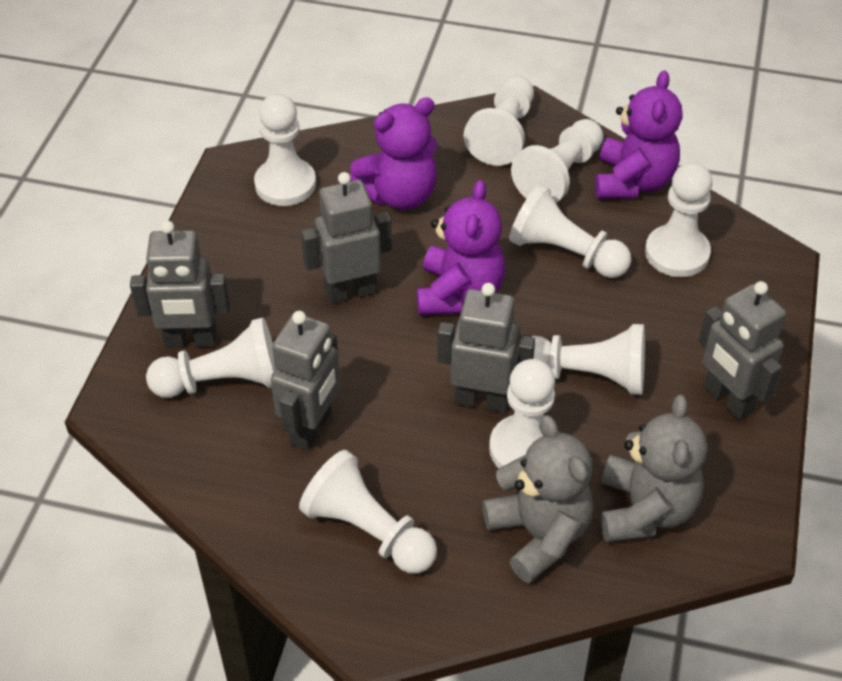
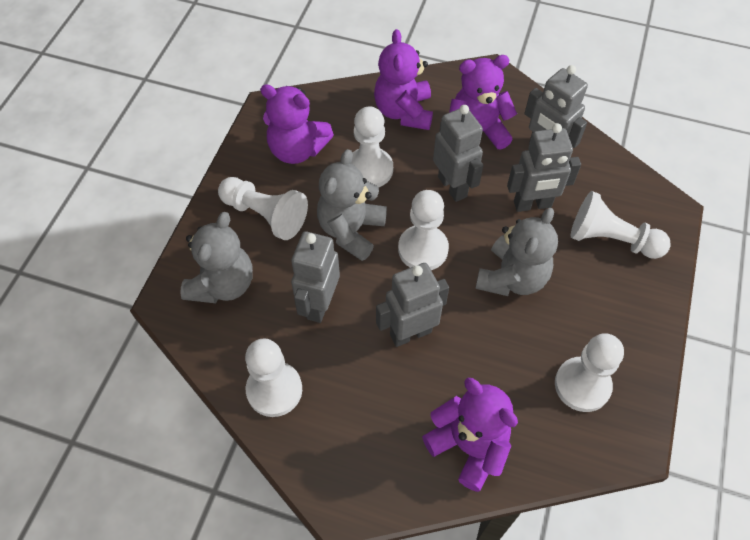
grey teddy bear: 2 -> 3
purple teddy bear: 3 -> 4
white pawn: 9 -> 6

